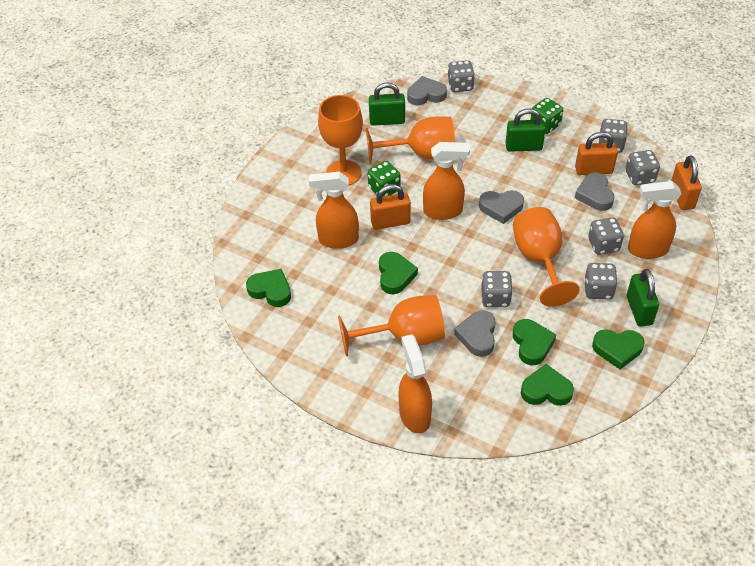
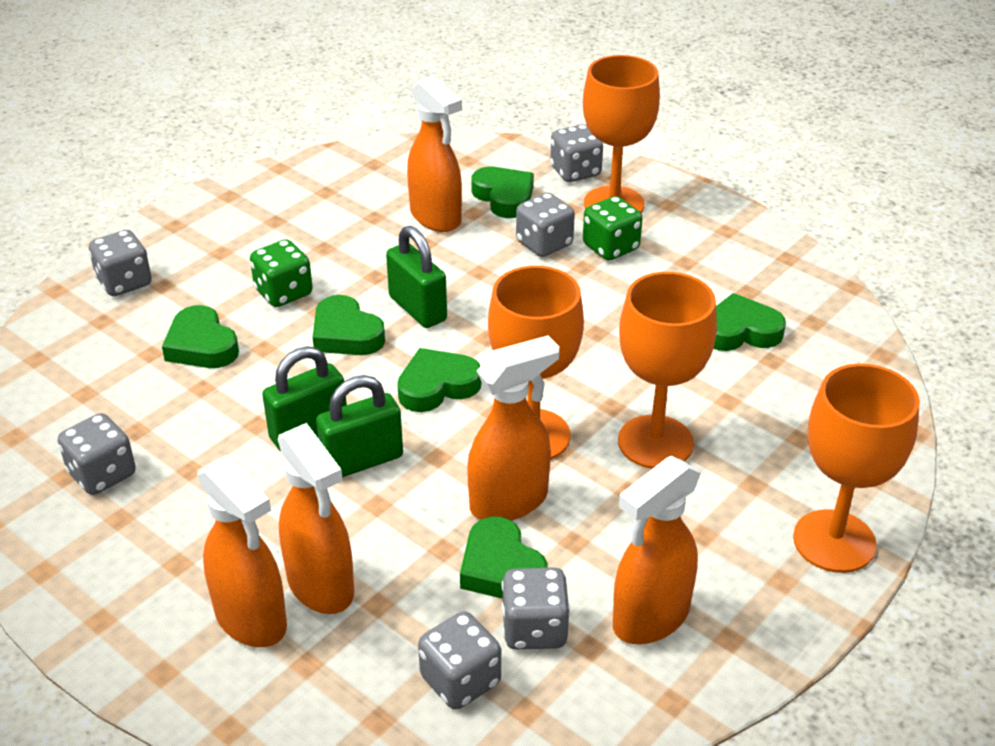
green heart: 5 -> 6
grey heart: 4 -> 0
orange padlock: 3 -> 0
orange spray bottle: 4 -> 5

